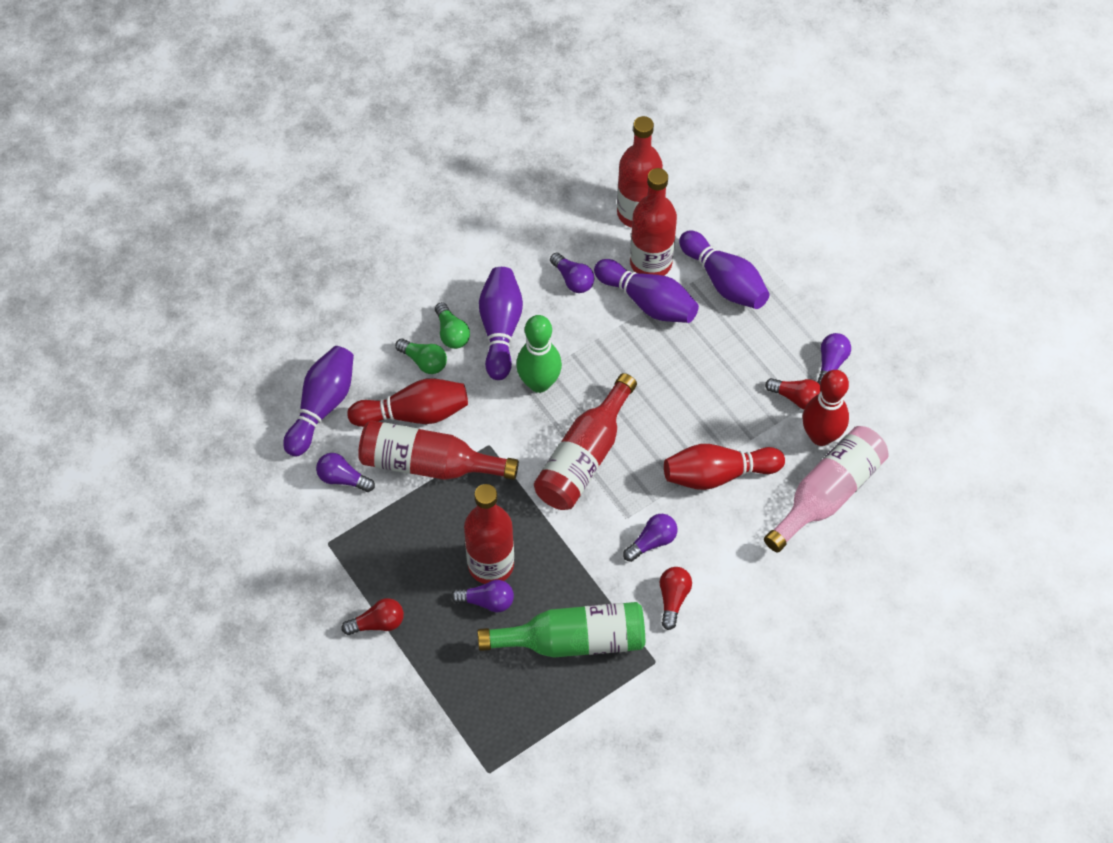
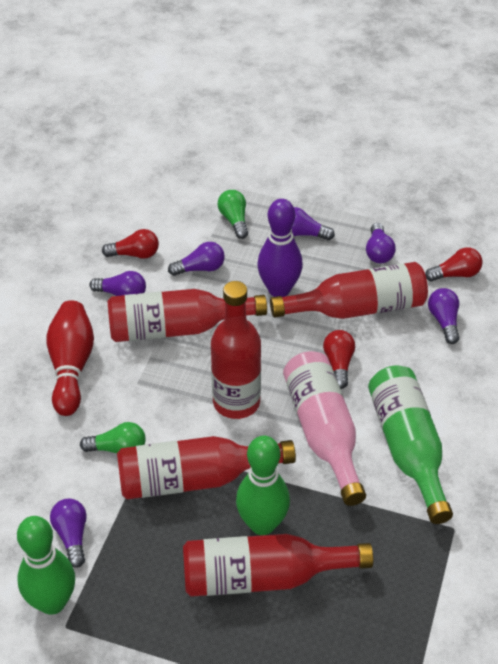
green bowling pin: 1 -> 2
purple bowling pin: 4 -> 1
purple light bulb: 5 -> 6
red bowling pin: 3 -> 1

